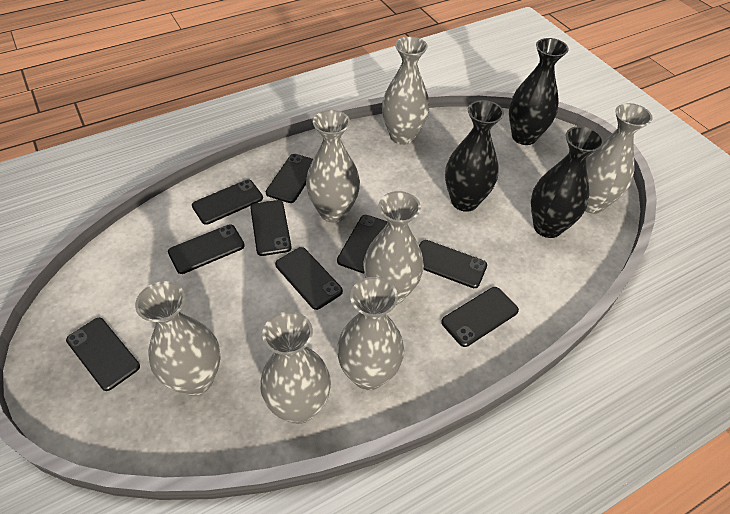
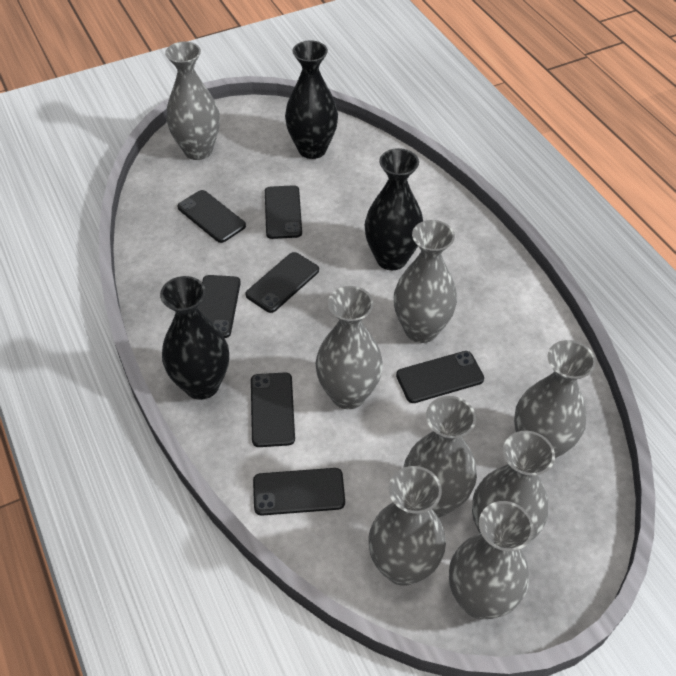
black phone: 9 -> 7
grey vase: 7 -> 8

